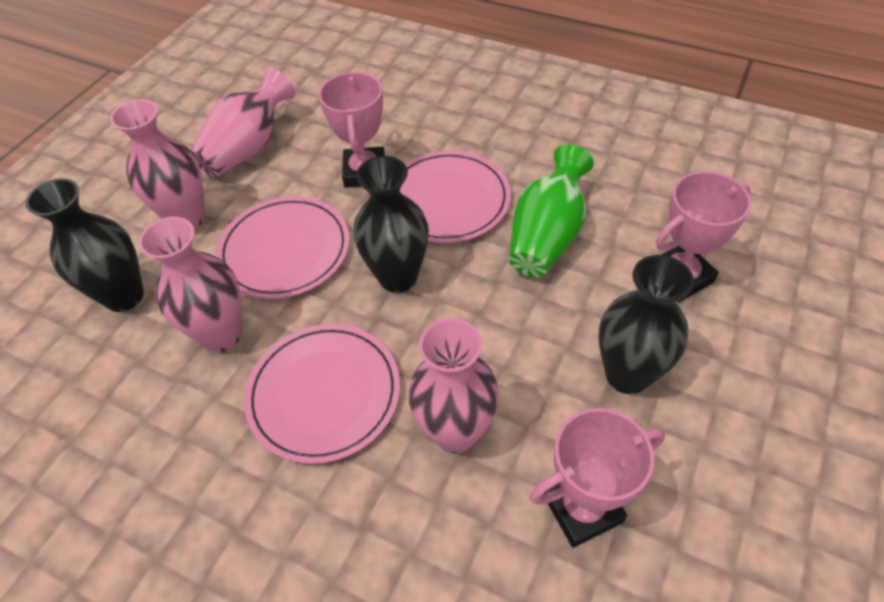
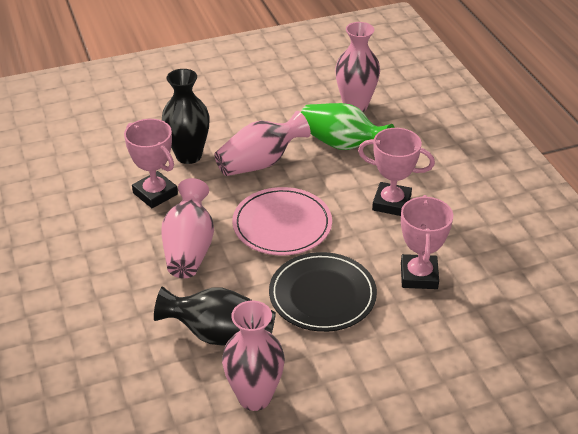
black plate: 0 -> 1
black vase: 3 -> 2
pink plate: 3 -> 1

